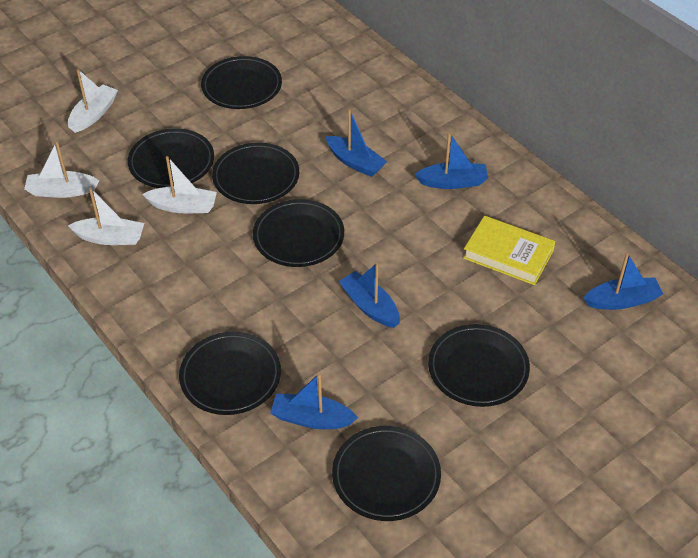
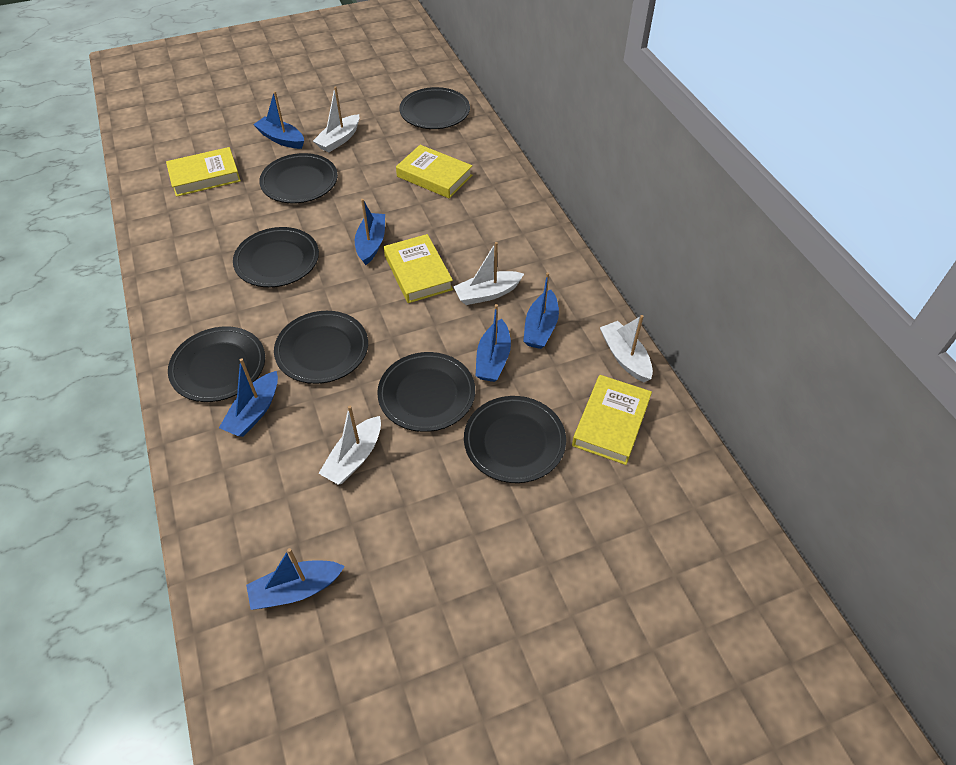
blue boat: 5 -> 6
yellow book: 1 -> 4

